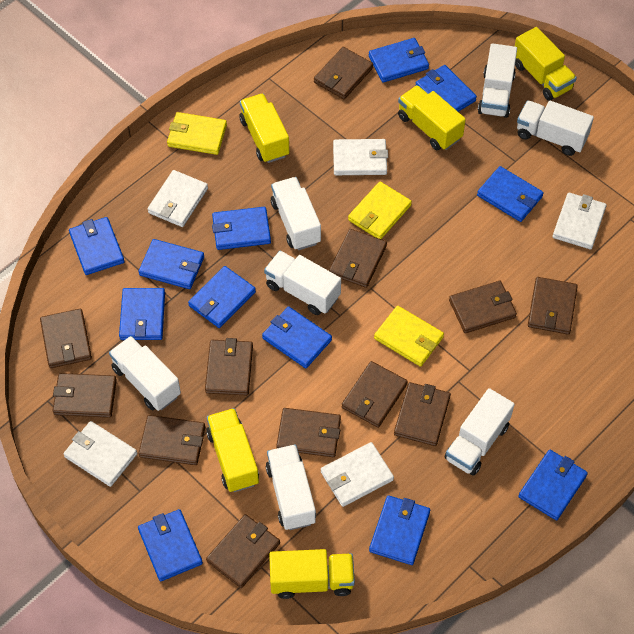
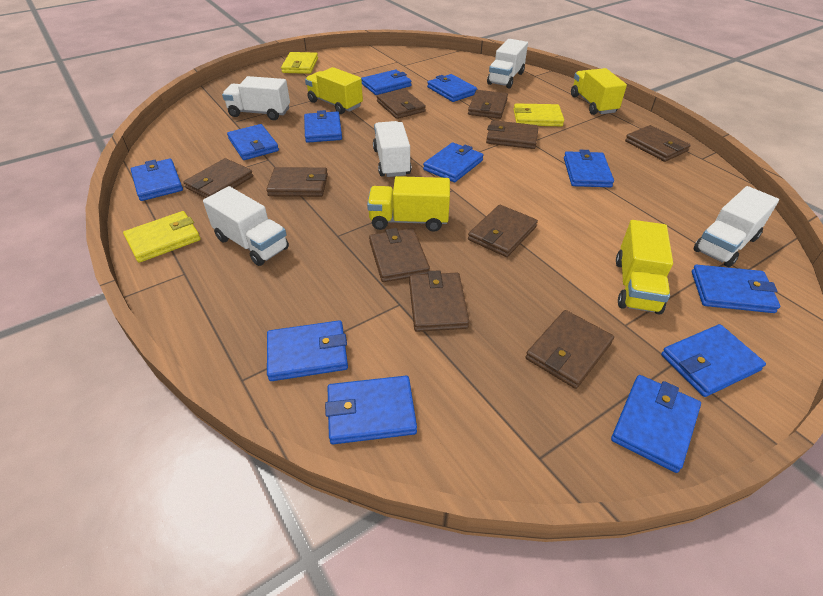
brown wallet: 12 -> 10
white truck: 7 -> 5
white wallet: 5 -> 0
yellow truck: 5 -> 4

